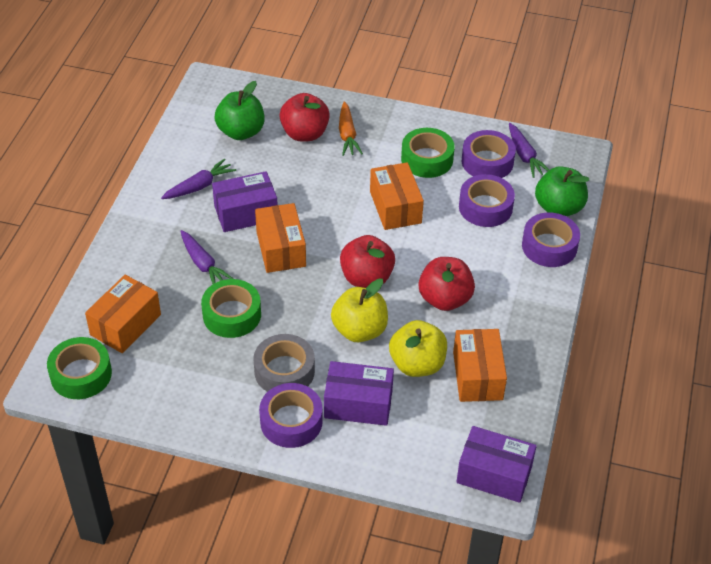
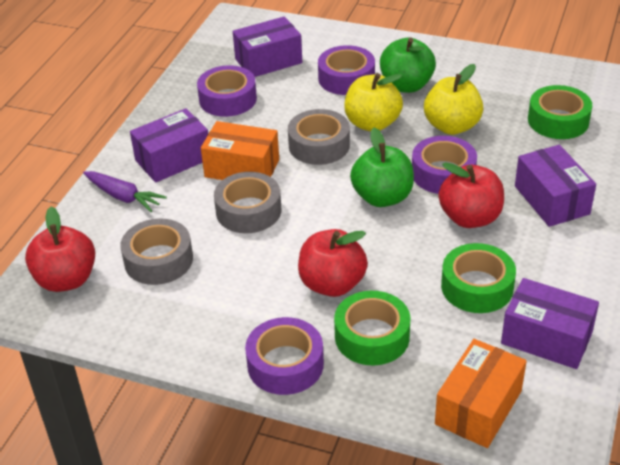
grey tape: 1 -> 3
orange box: 4 -> 2
orange carrot: 1 -> 0
purple box: 3 -> 4
purple carrot: 3 -> 1

